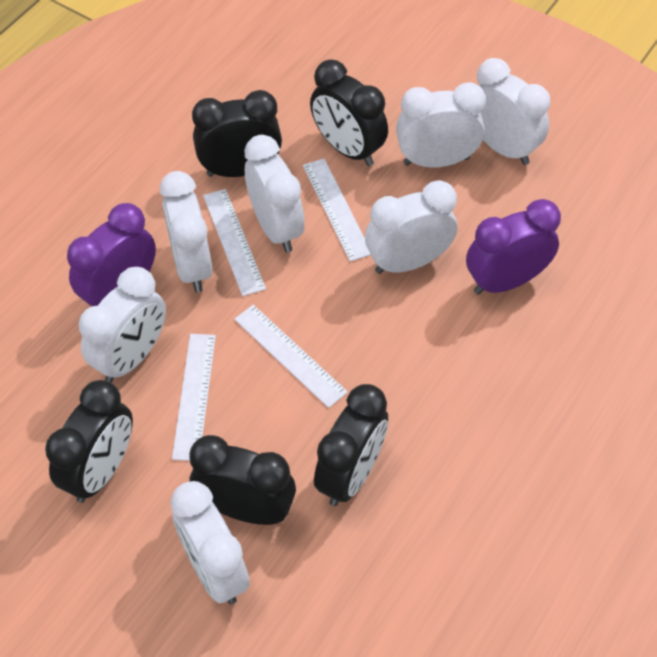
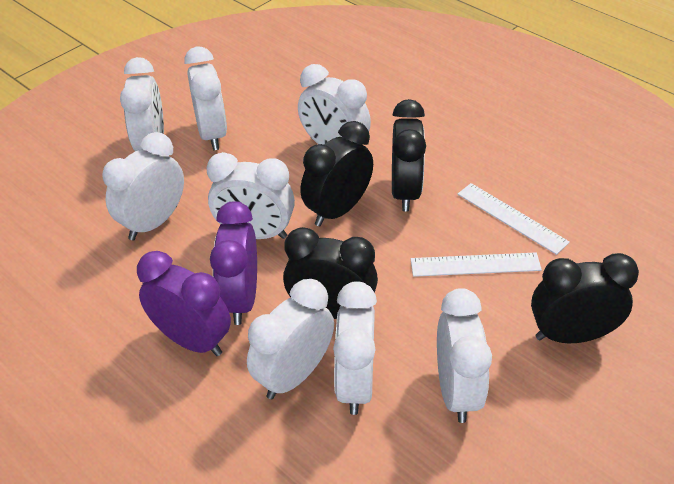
black clock: 5 -> 4
white clock: 7 -> 8
white ruler: 4 -> 2

